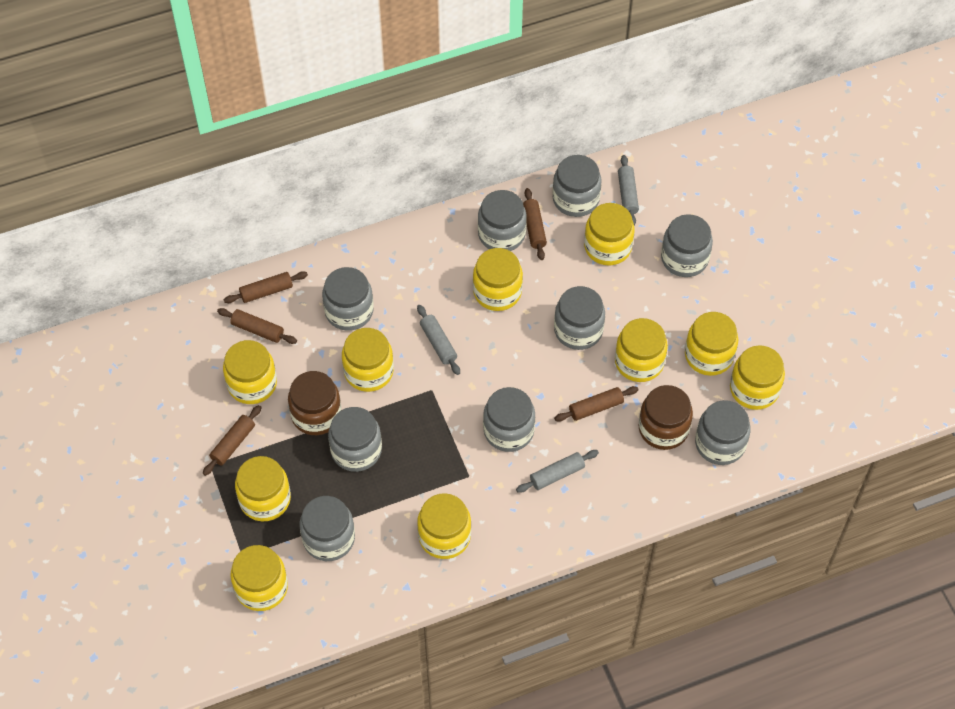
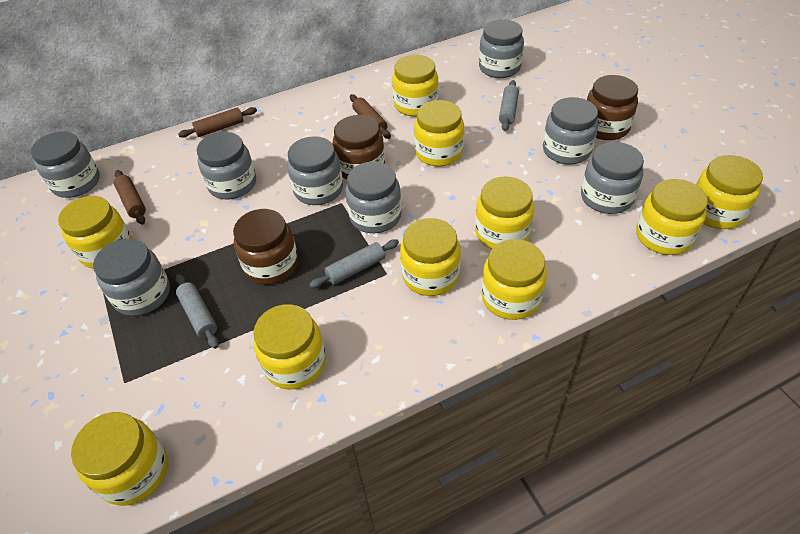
brown jar: 2 -> 3
brown rolling pin: 5 -> 3
grey jar: 9 -> 8

